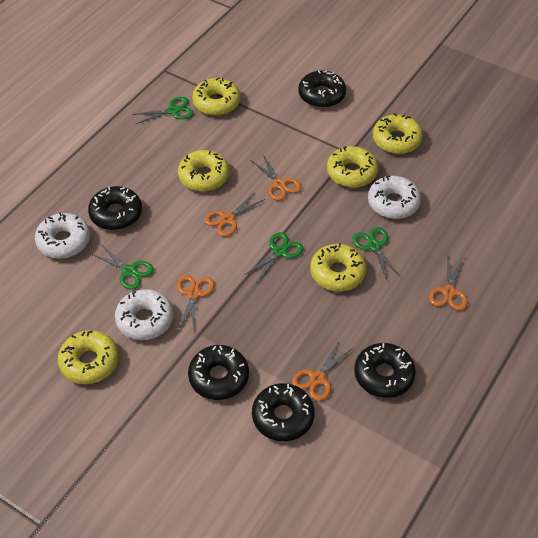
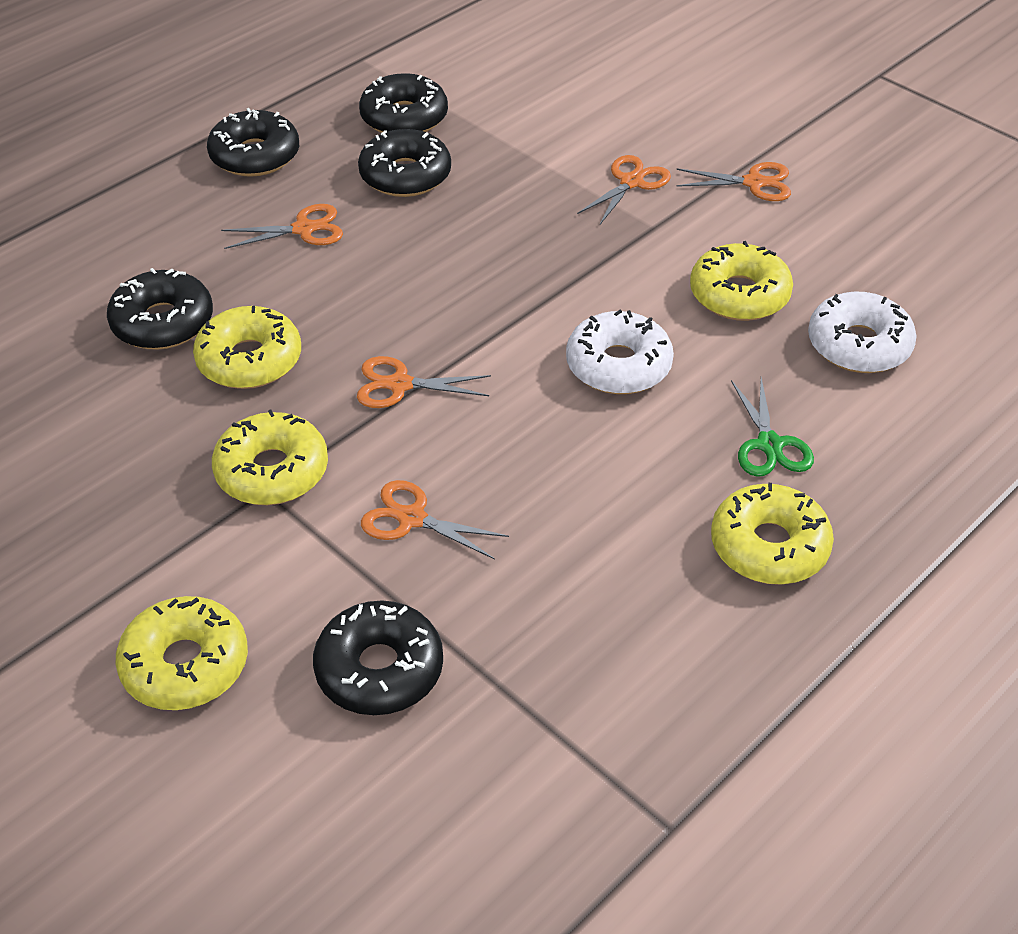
green scissors: 4 -> 1
white donut: 3 -> 2
yellow donut: 6 -> 5

